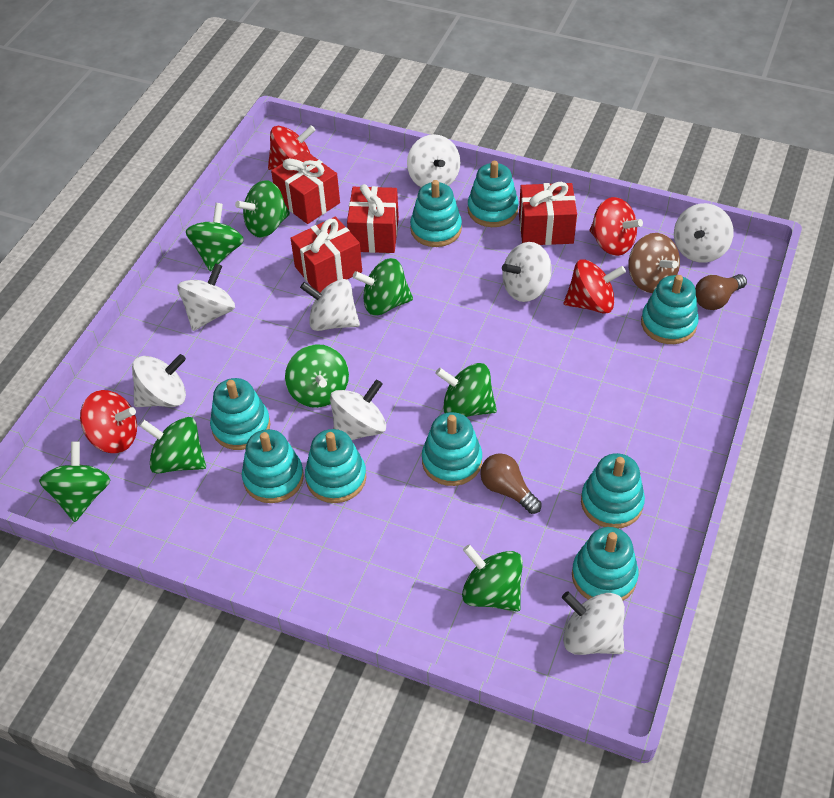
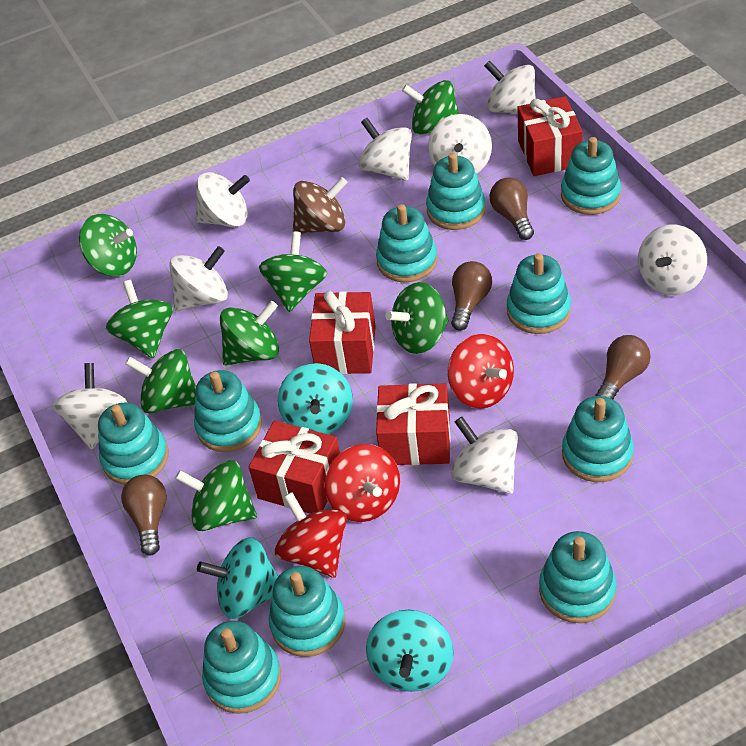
brown light bulb: 2 -> 4
red spinning top: 4 -> 3
turquoise spinning top: 0 -> 3
turquoise stacking toy: 9 -> 10

